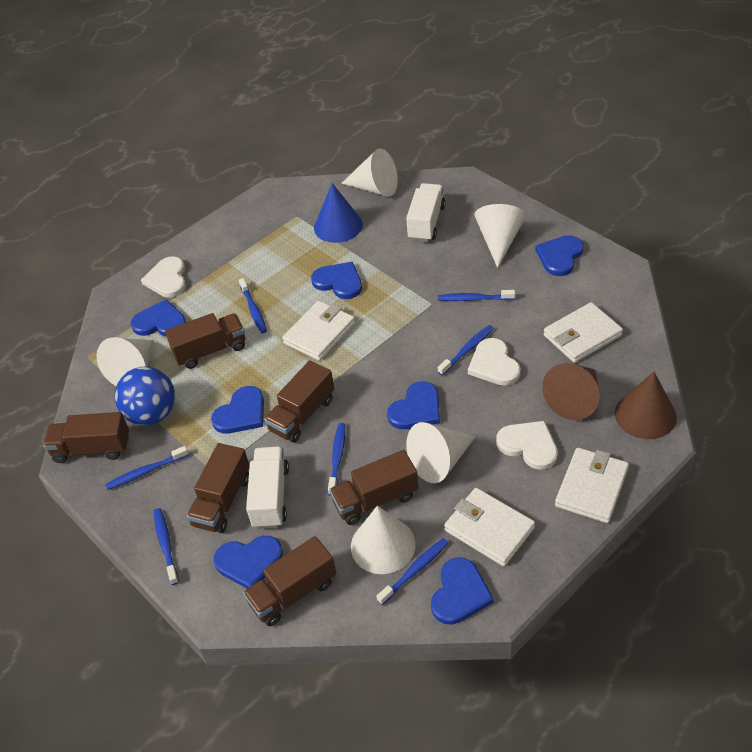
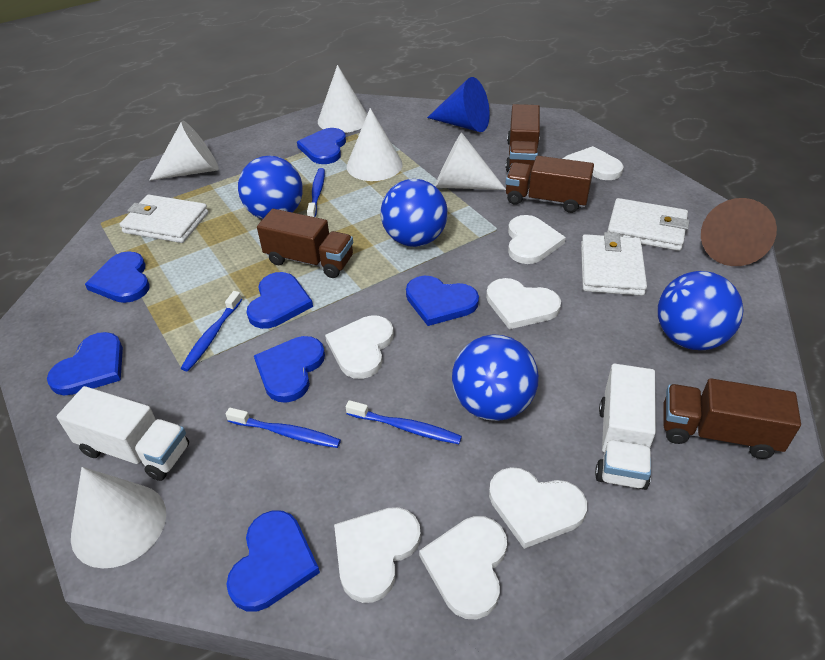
blue ball: 1 -> 4
blue toothbrush: 7 -> 4
brown cone: 2 -> 1
brown truck: 6 -> 4
white heart: 3 -> 7
white wallet: 4 -> 3

